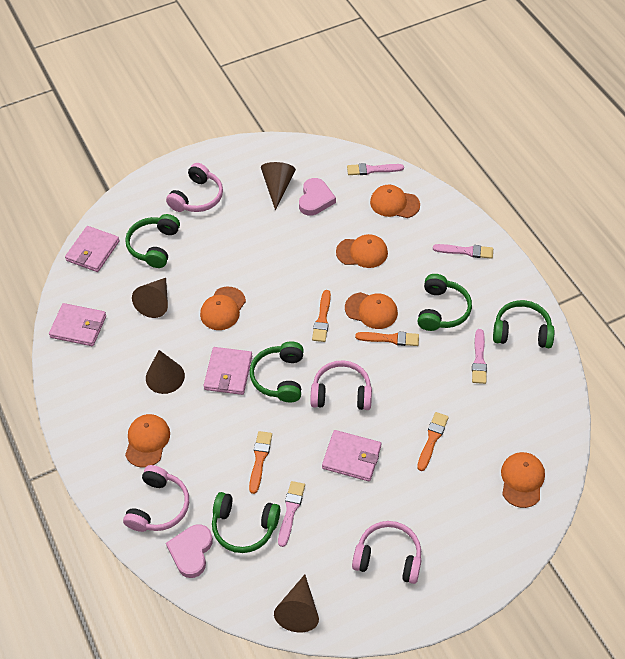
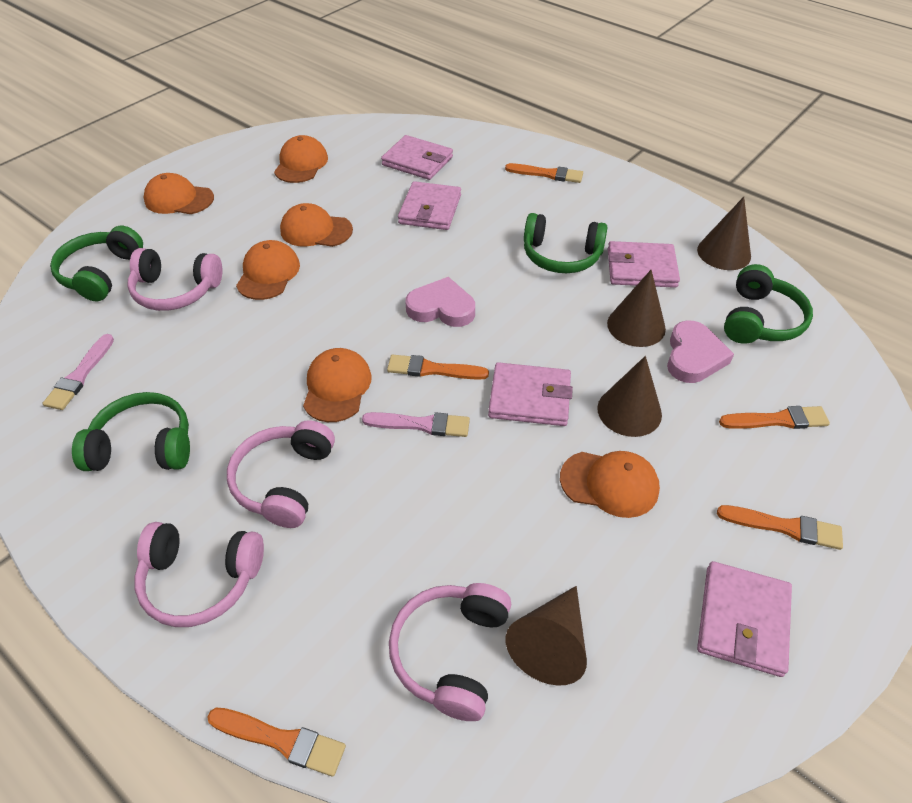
green headphones: 5 -> 4
orange brush: 4 -> 5
pink brush: 4 -> 2
pink wallet: 4 -> 5

